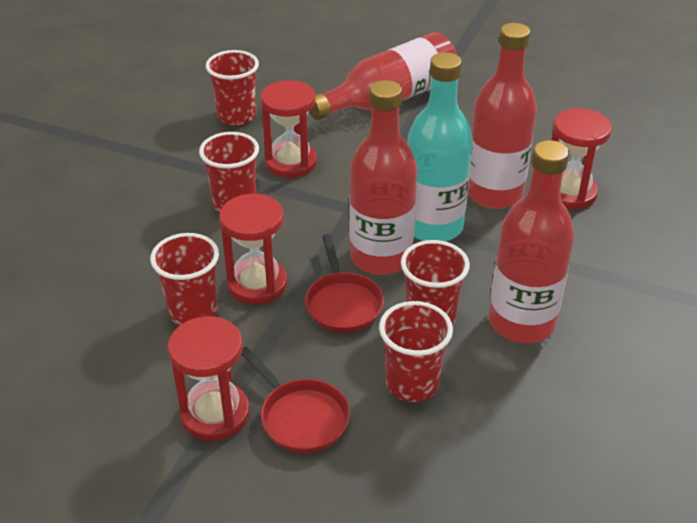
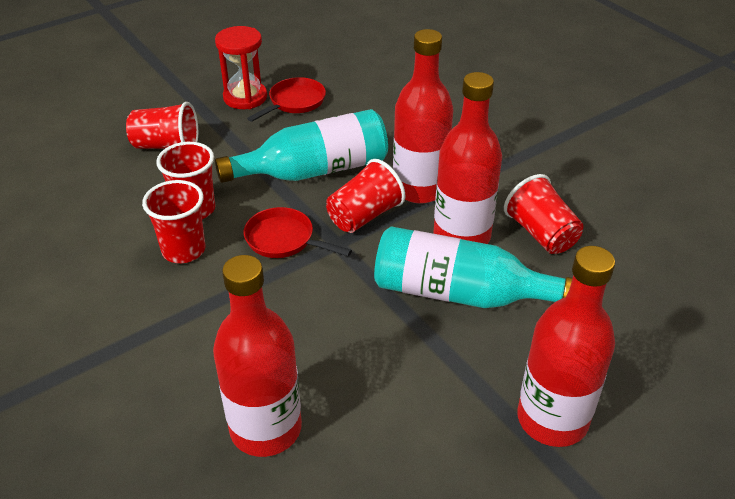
red hourglass: 4 -> 1
turquoise bottle: 1 -> 2

